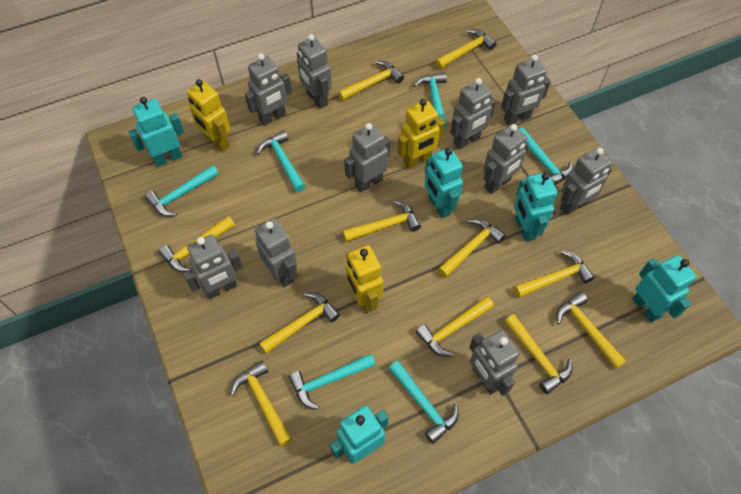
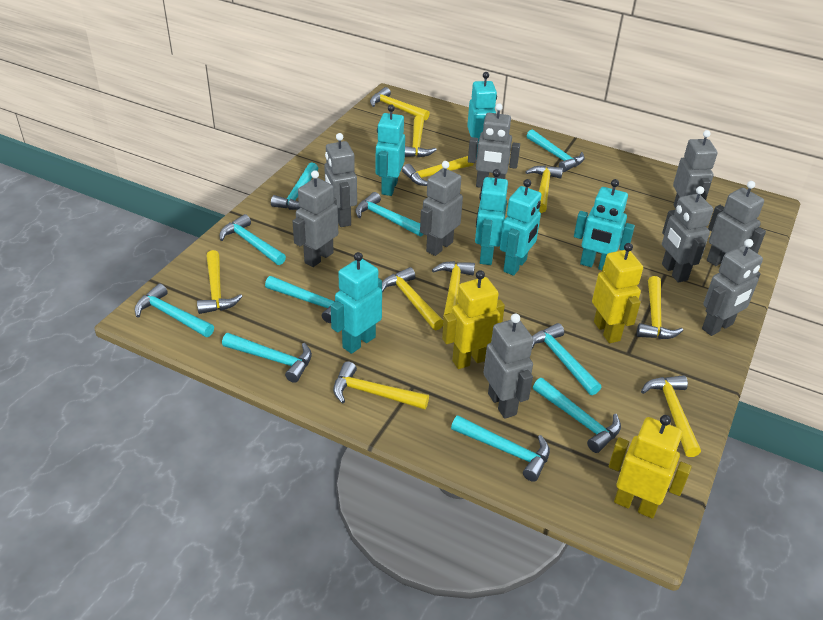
grey robot: 10 -> 9
turquoise hammer: 6 -> 10
turquoise robot: 5 -> 6
yellow hammer: 11 -> 10

